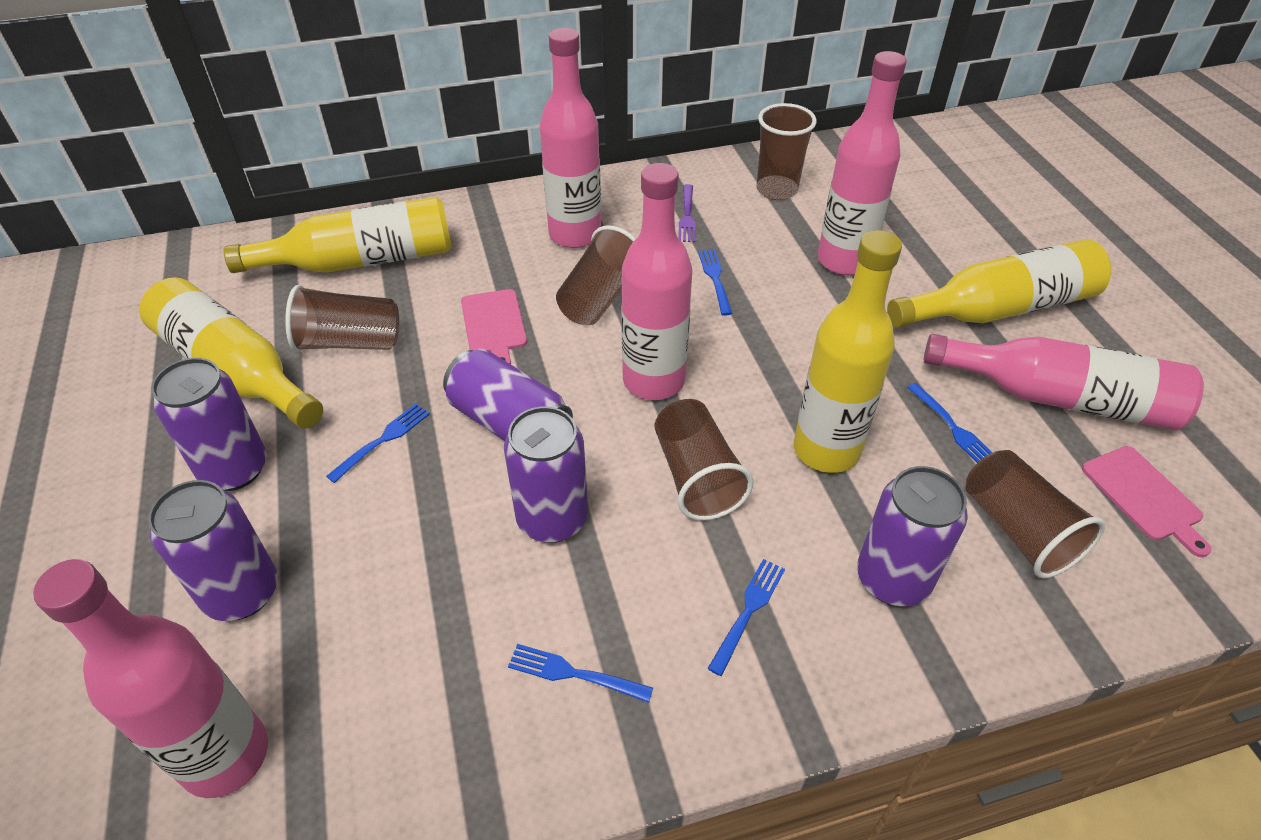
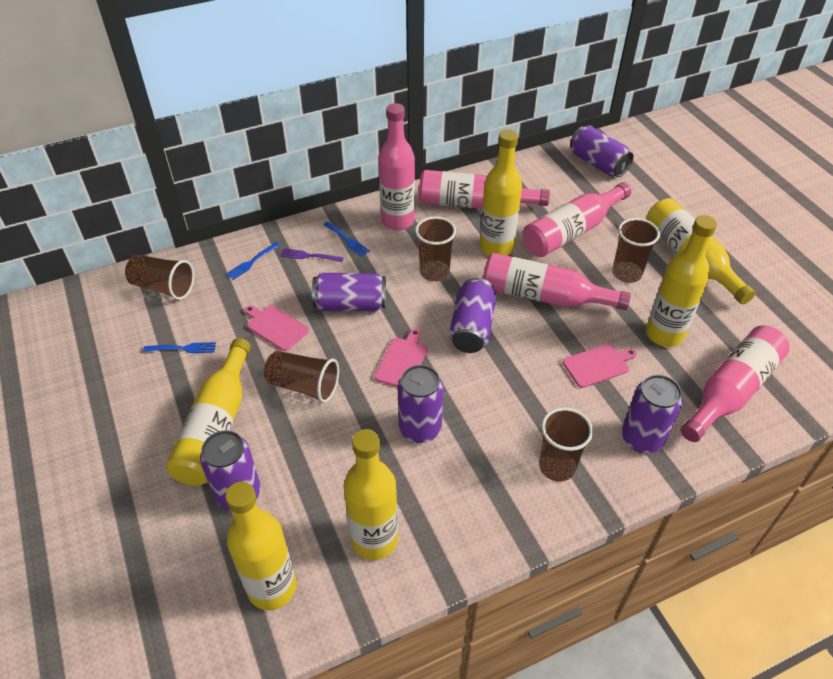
blue fork: 5 -> 3
pink cutting board: 2 -> 3
purple can: 5 -> 6
yellow bottle: 4 -> 6

